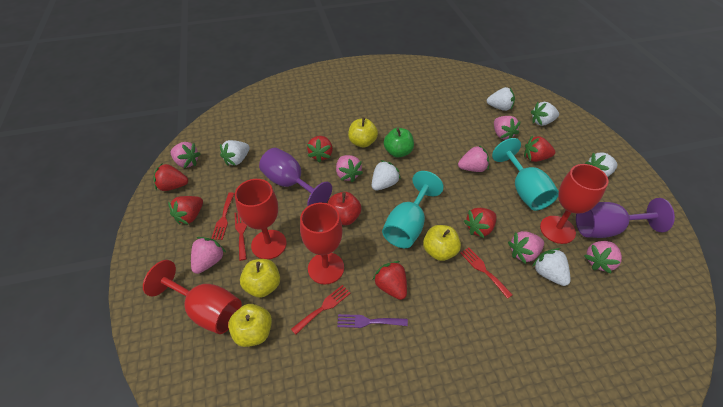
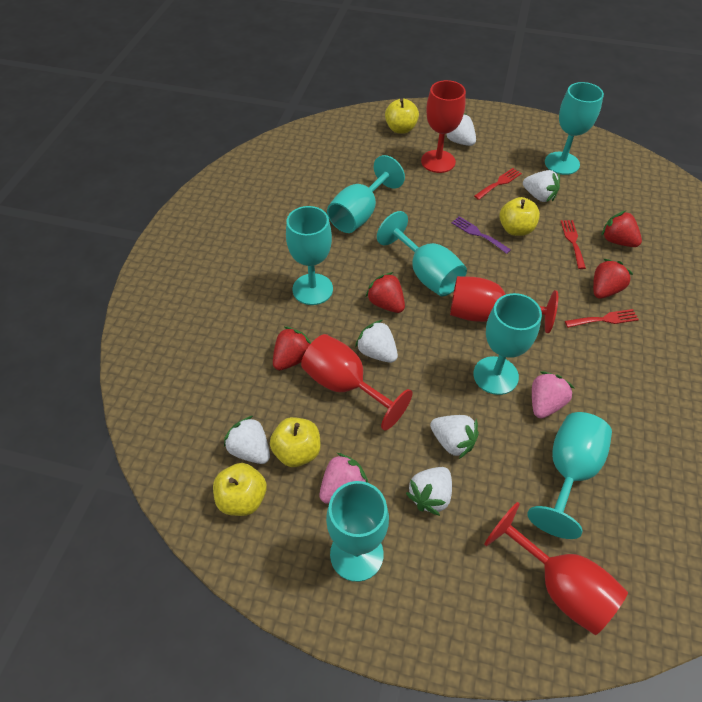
green apple: 1 -> 0
pink strawberry: 7 -> 2
purple goblet: 2 -> 0
red apple: 1 -> 0
red fork: 4 -> 3
red strawberry: 6 -> 4
turquoise goblet: 2 -> 7

